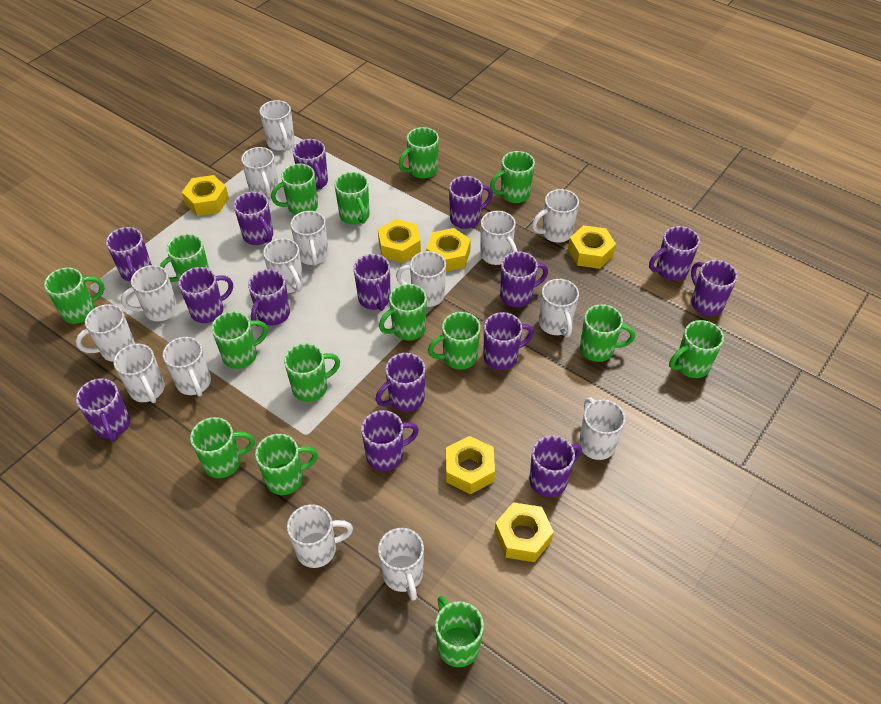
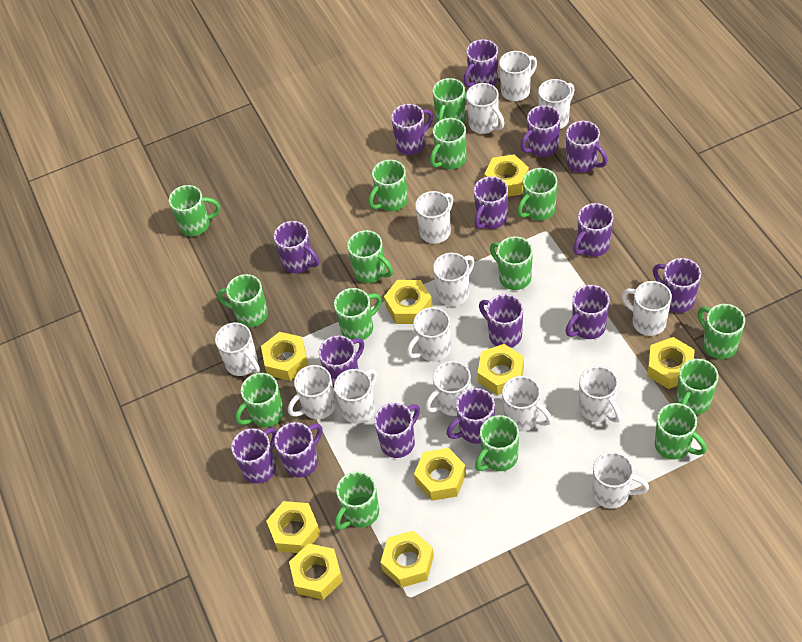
white mug: 15 -> 14
yellow nut: 6 -> 9

